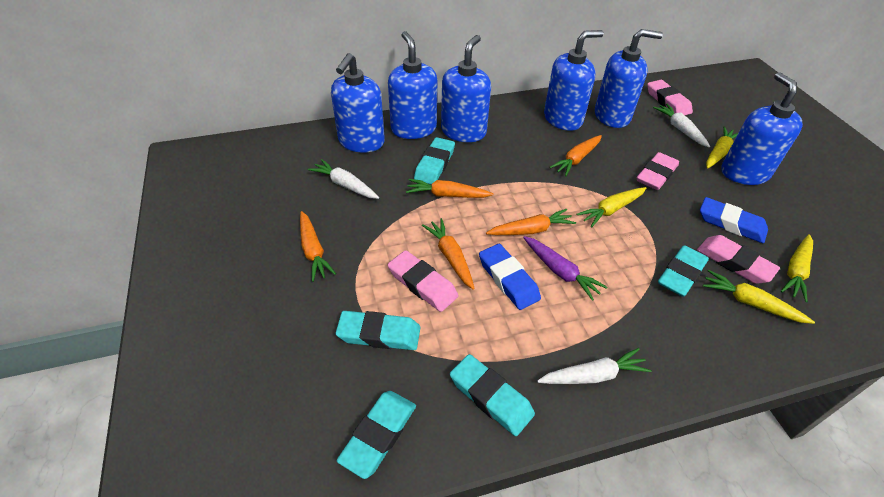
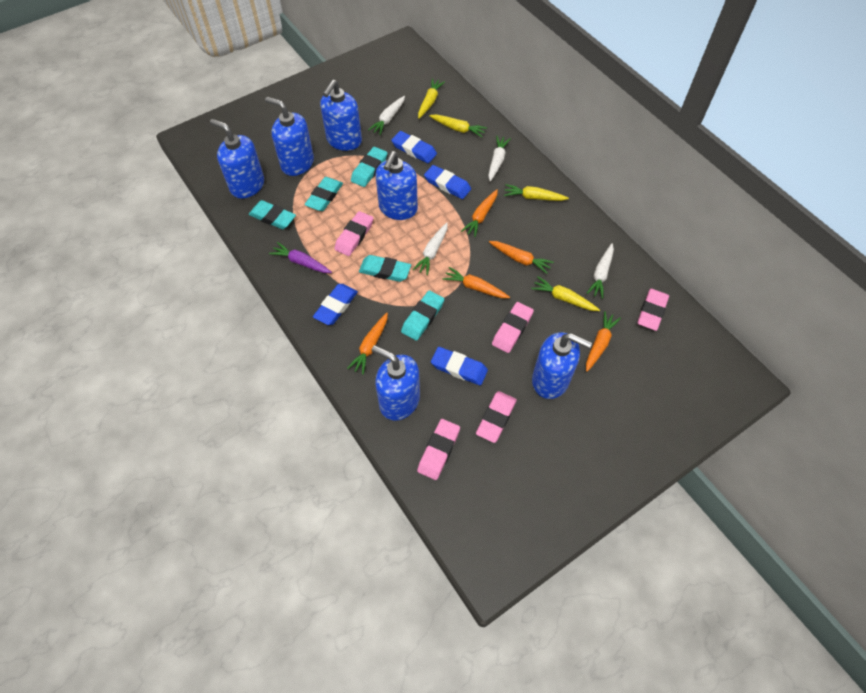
blue eraser: 2 -> 4
pink eraser: 4 -> 5
white carrot: 3 -> 4

